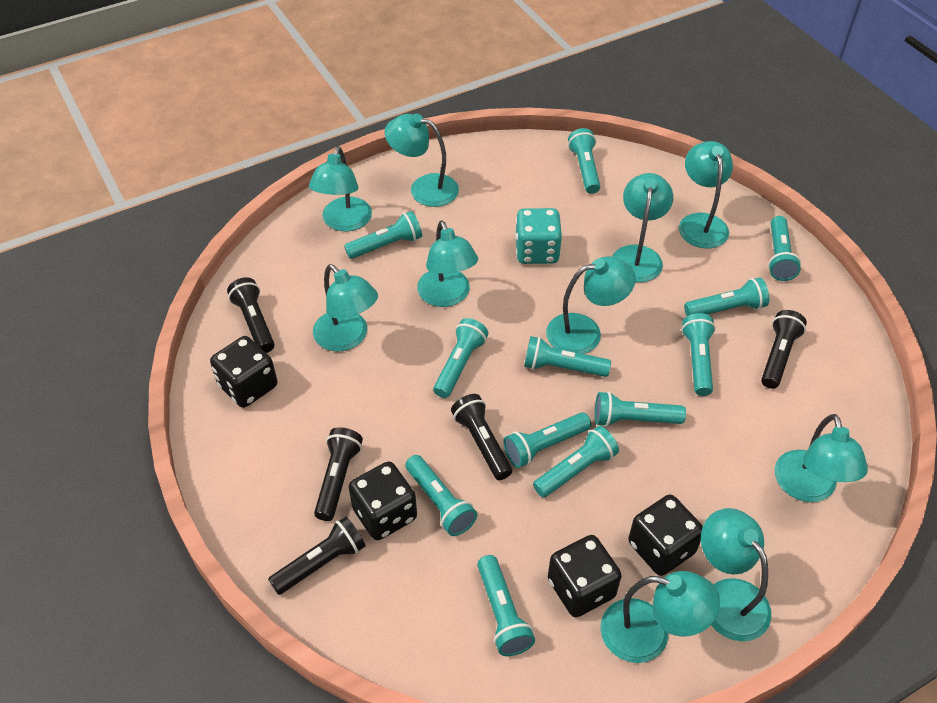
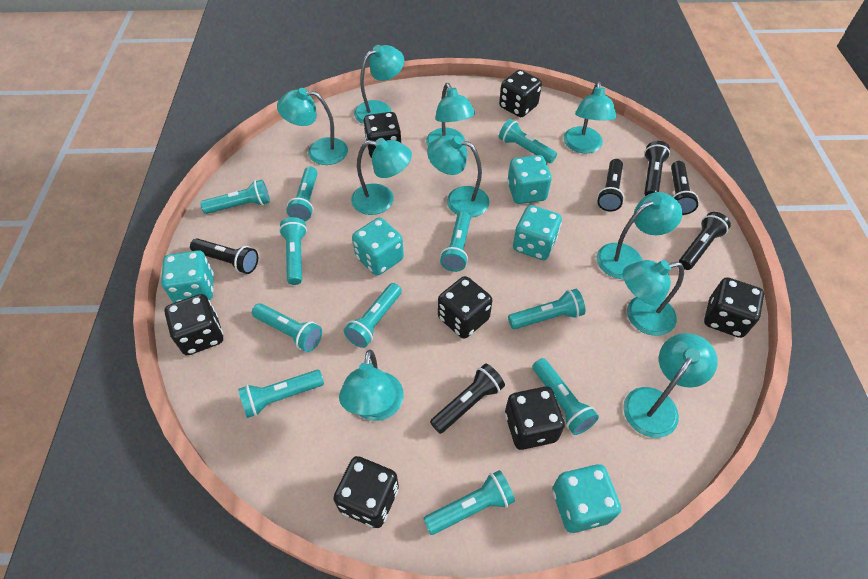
black dice: 4 -> 7
black flashlight: 5 -> 6
turquoise dice: 1 -> 5
turquoise flashlight: 12 -> 11

